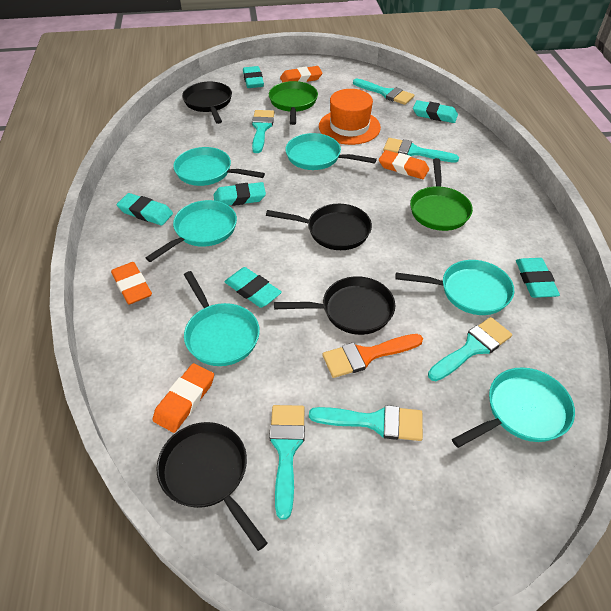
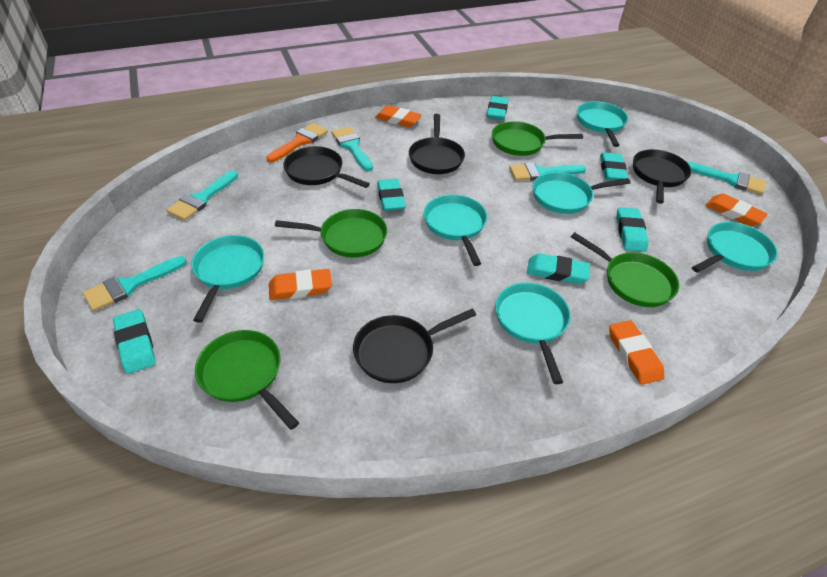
green pan: 2 -> 4
orange hat: 1 -> 0
turquoise brush: 6 -> 5

